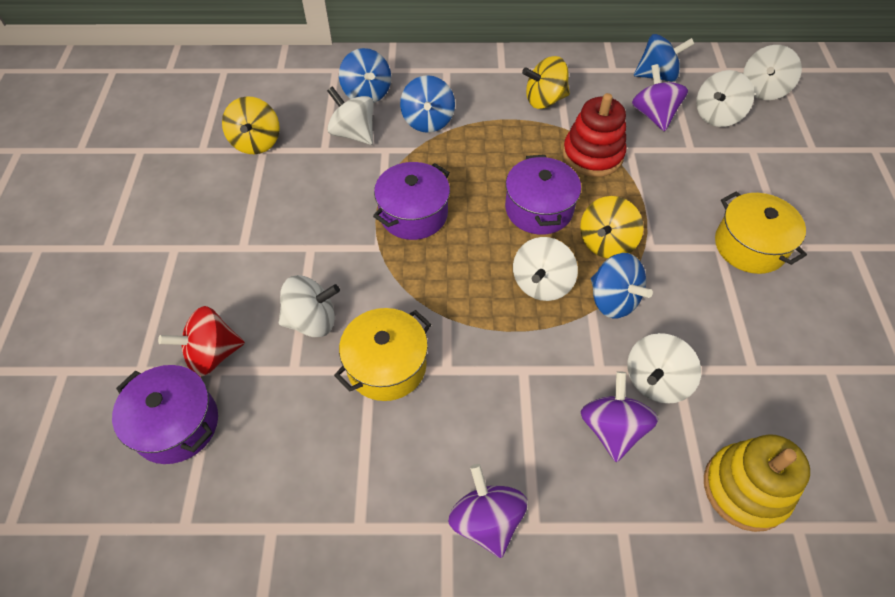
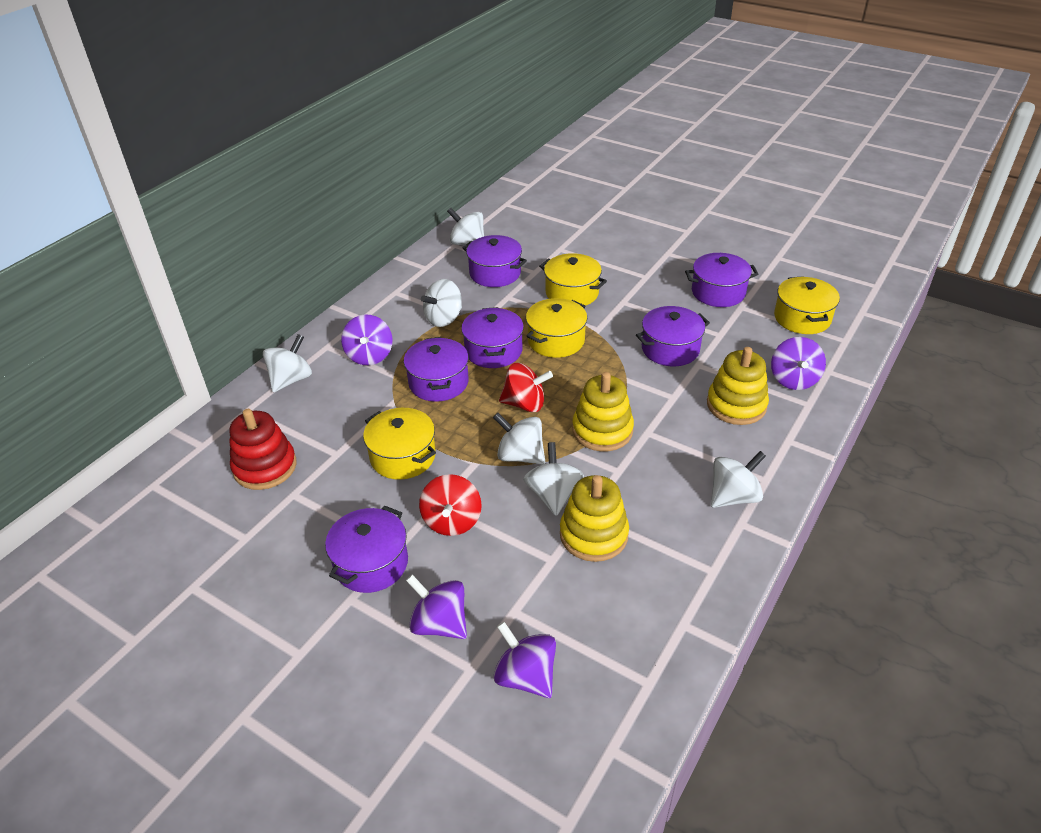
blue spinning top: 4 -> 0
purple pot: 3 -> 6
purple spinning top: 3 -> 4
red spinning top: 1 -> 2
yellow pot: 2 -> 4
yellow spinning top: 3 -> 0
yellow stacking toy: 1 -> 3

